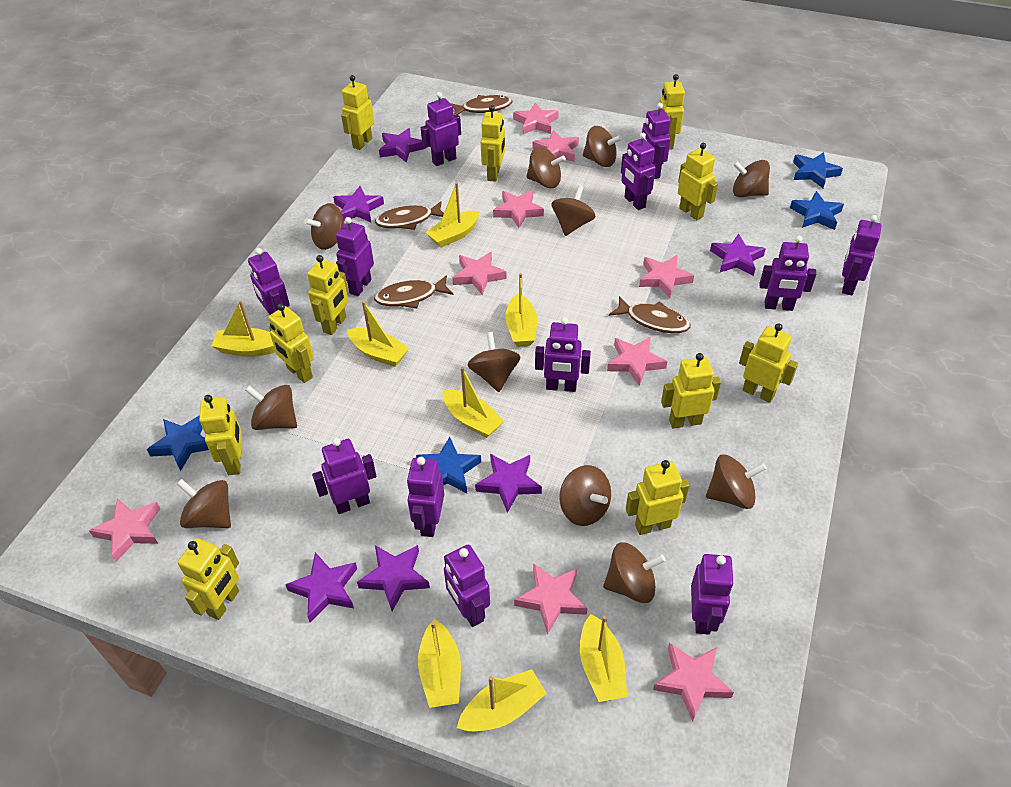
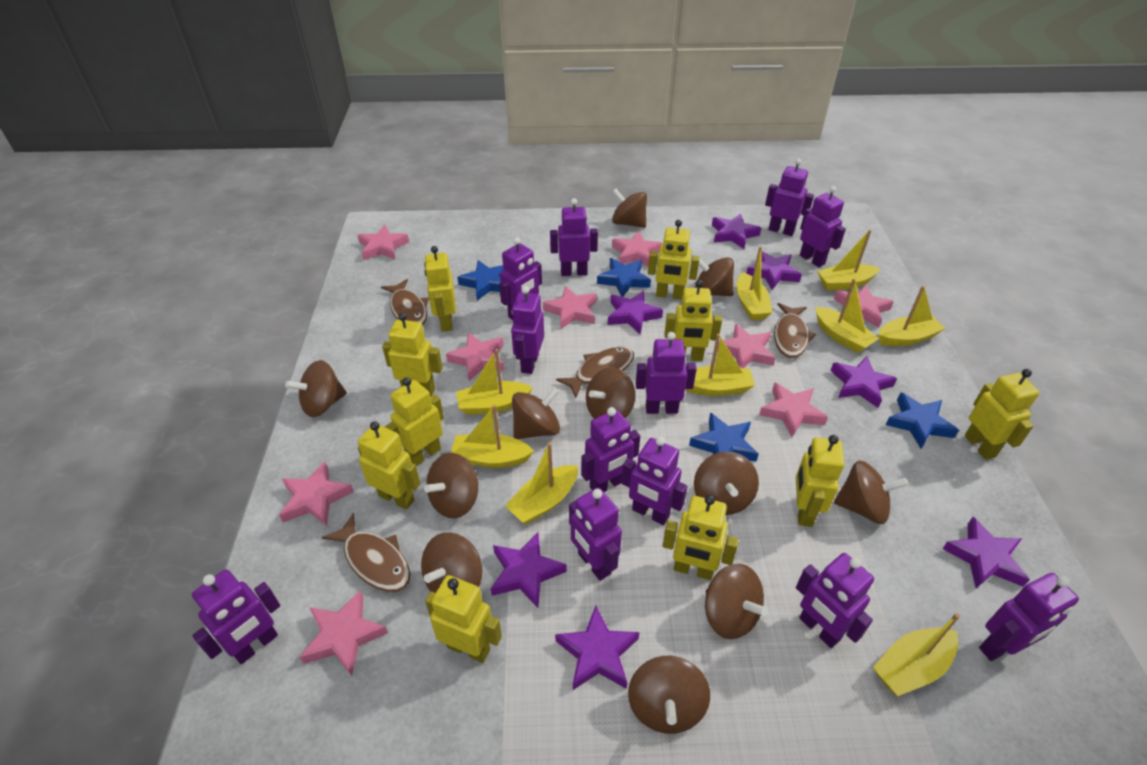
purple star: 6 -> 7
yellow boat: 8 -> 9
yellow robot: 11 -> 10

